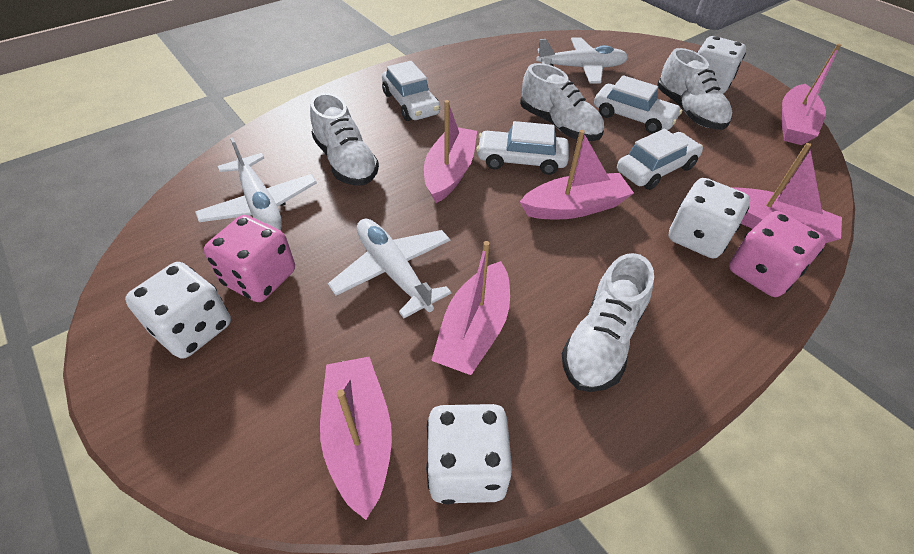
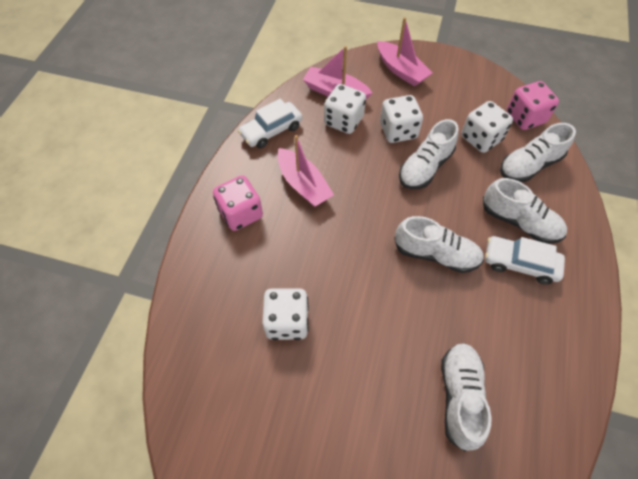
pink boat: 6 -> 3
white car: 4 -> 2
white plane: 3 -> 0
white shoe: 4 -> 5

